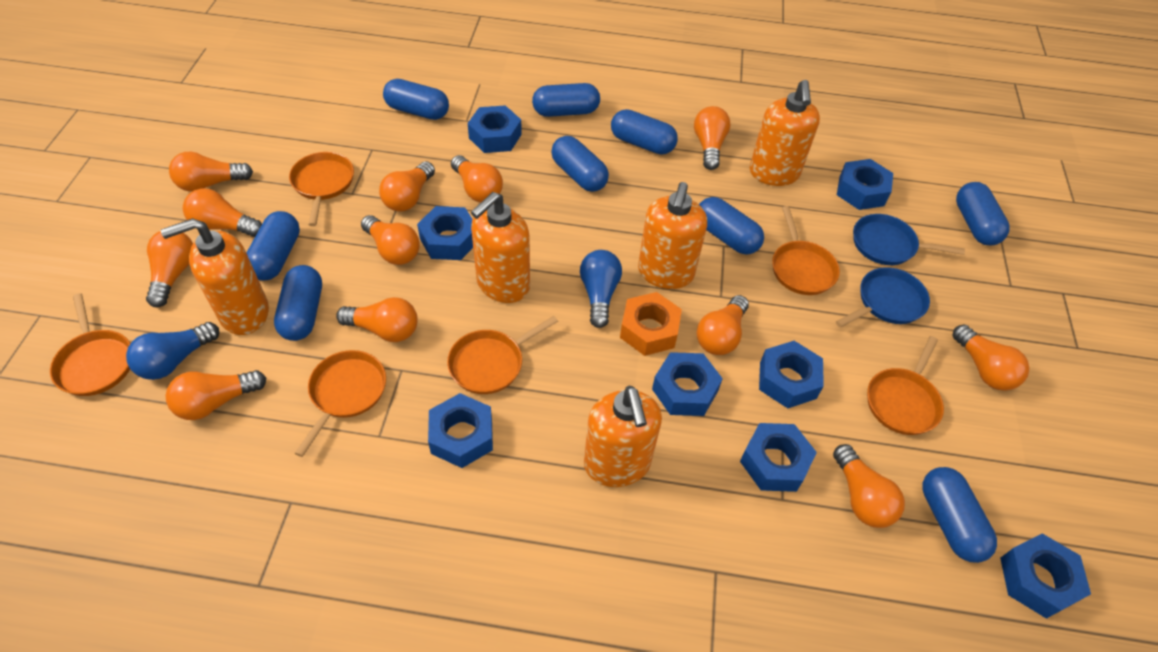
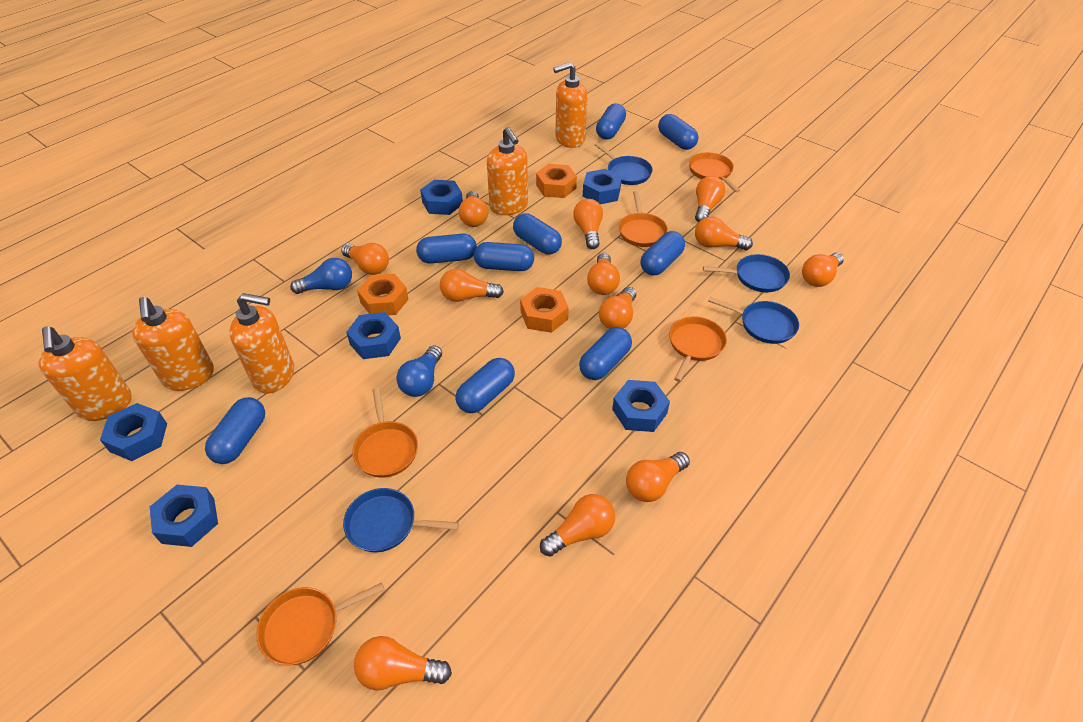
blue nut: 8 -> 6
blue pan: 2 -> 4
orange nut: 1 -> 3
orange pan: 6 -> 5

